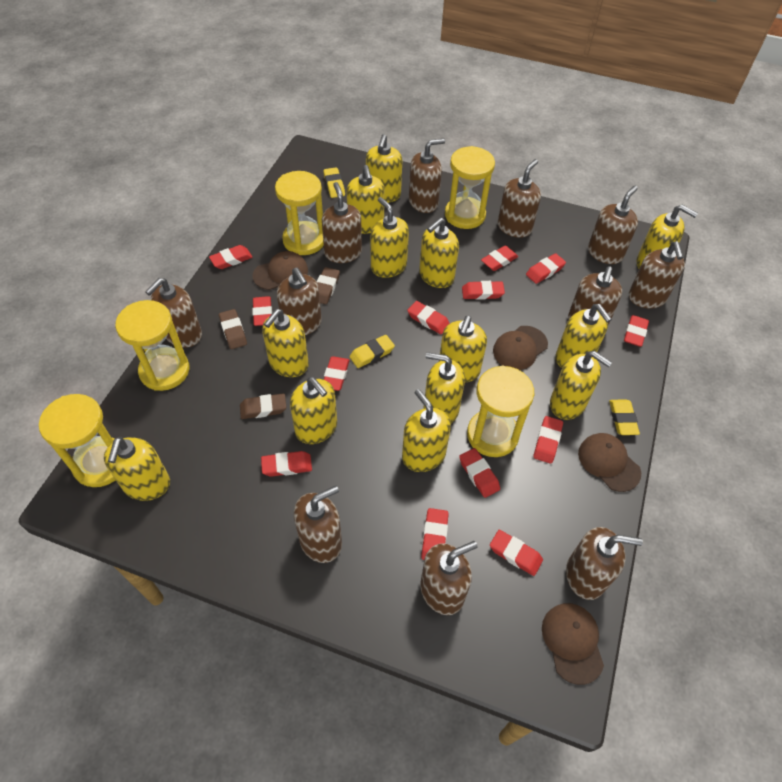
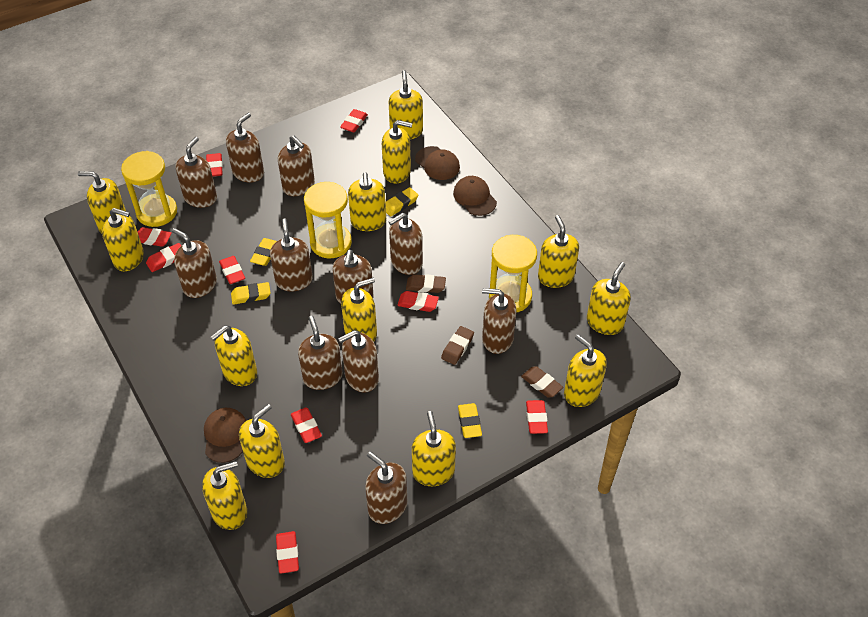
brown cap: 4 -> 3
red eraser: 13 -> 9
yellow eraser: 3 -> 4
yellow hourglass: 5 -> 3

